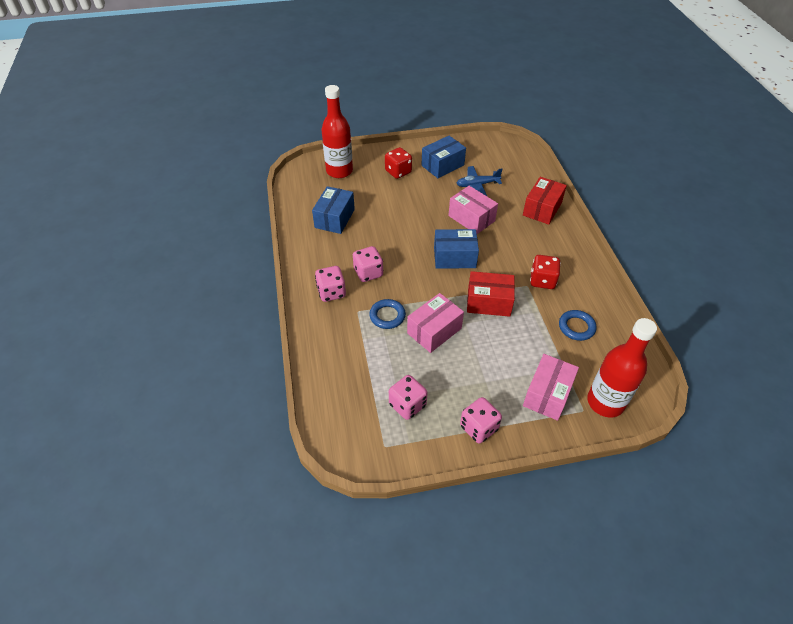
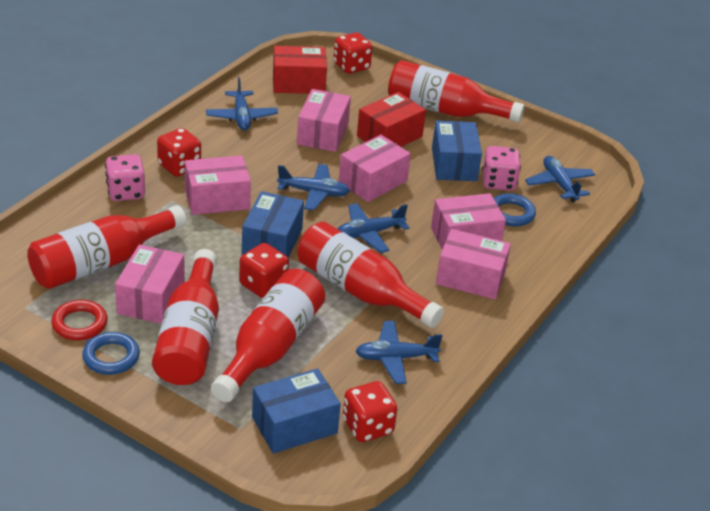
blue plane: 1 -> 5
pink box: 3 -> 6
pink dice: 4 -> 2
red bottle: 2 -> 5
red dice: 2 -> 4
red ring: 0 -> 1

